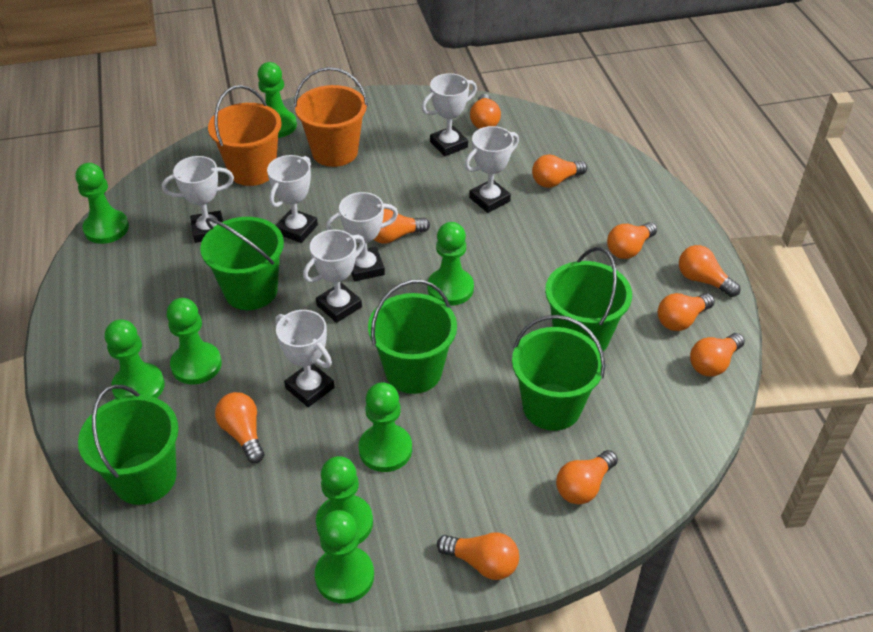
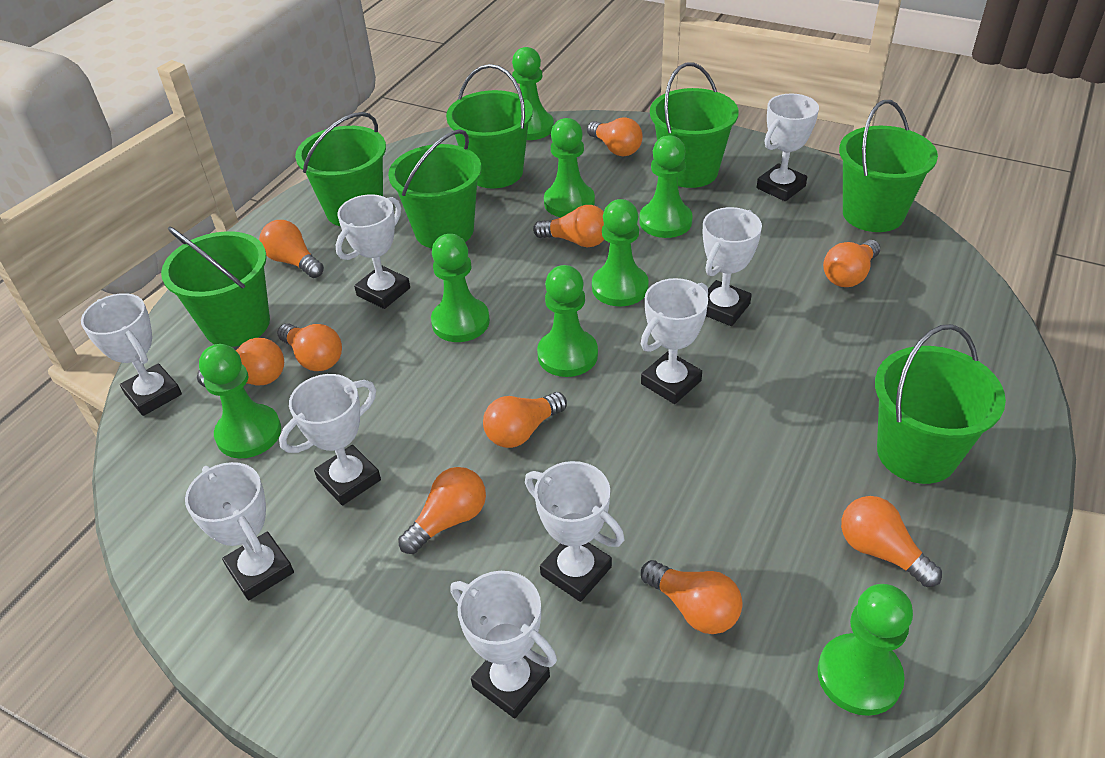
green bucket: 5 -> 7
orange bucket: 2 -> 0
white trophy: 7 -> 9

